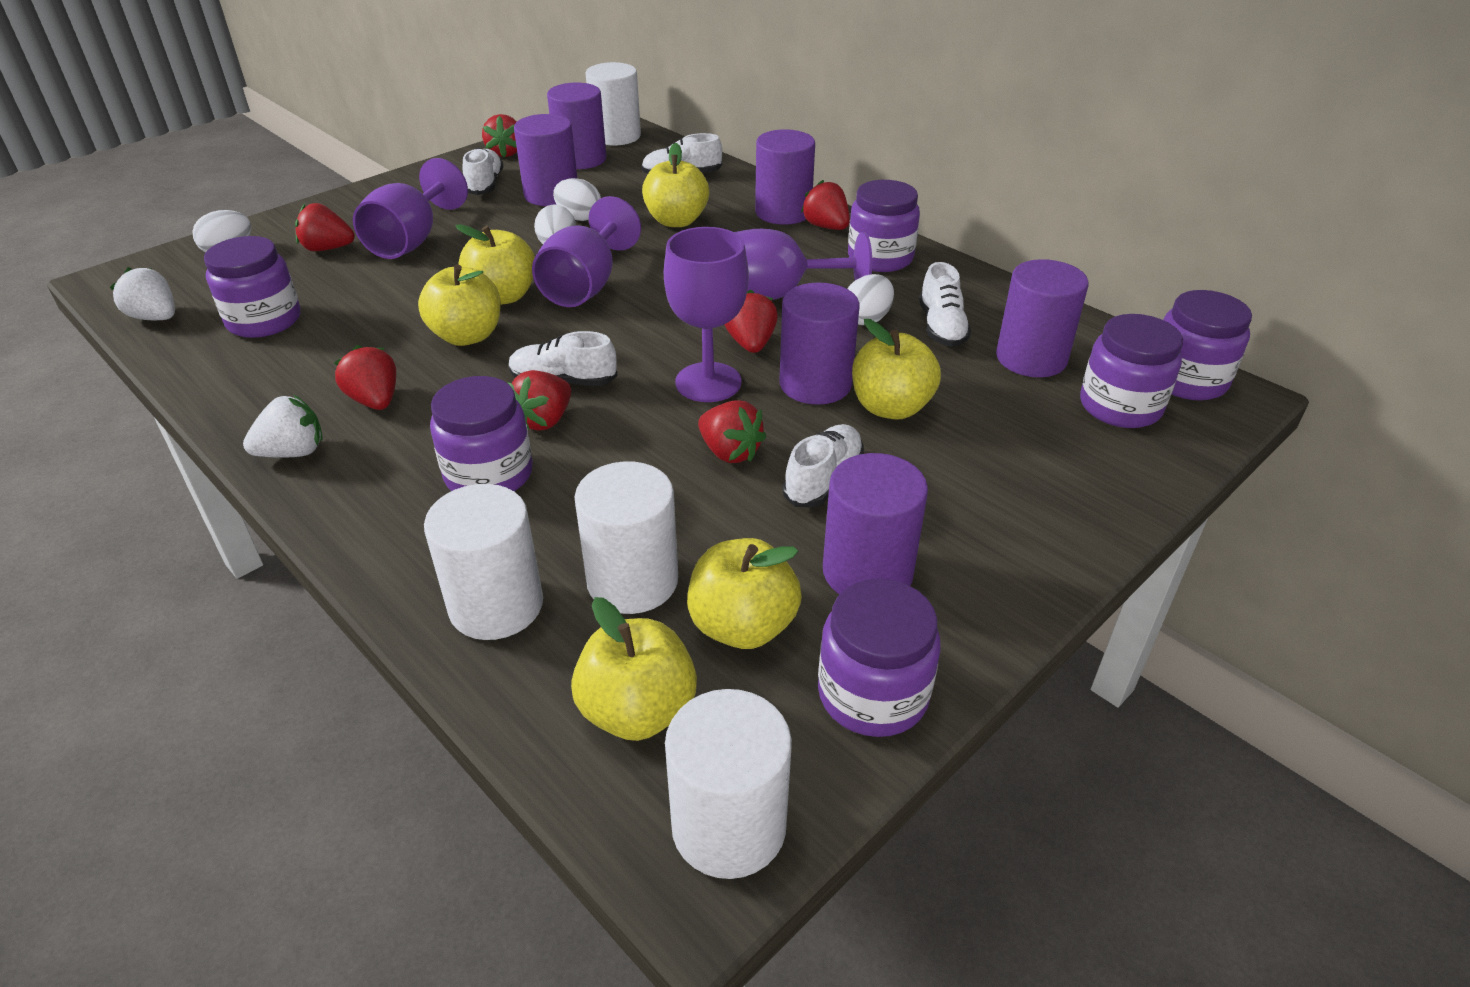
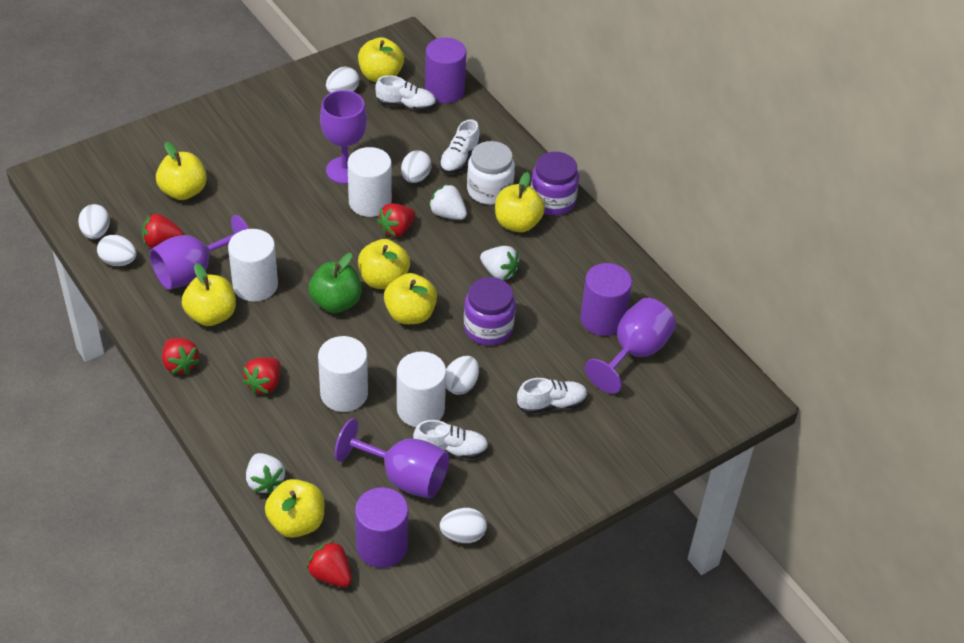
green apple: 0 -> 1
purple cylinder: 6 -> 3
purple jar: 6 -> 2
red strawberry: 7 -> 5
white egg: 4 -> 6
white jar: 0 -> 1
white shoe: 5 -> 4
white strawberry: 2 -> 3
yellow apple: 6 -> 7

